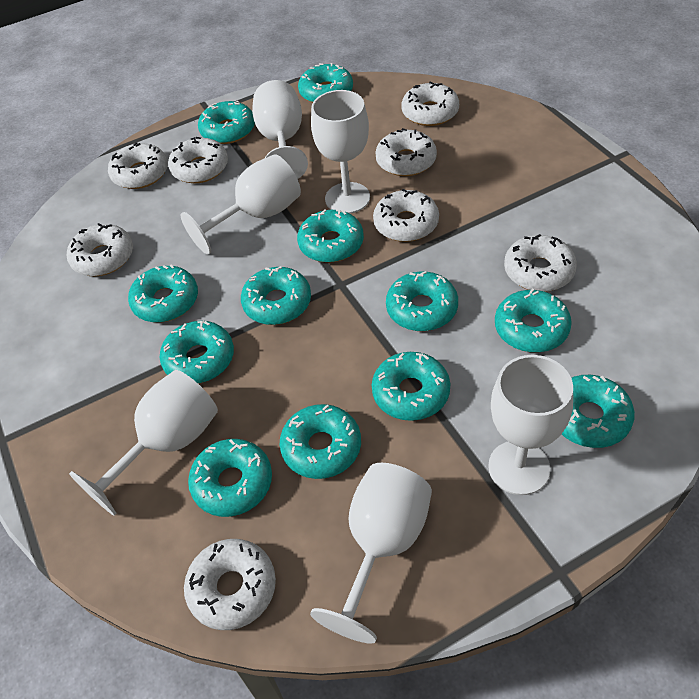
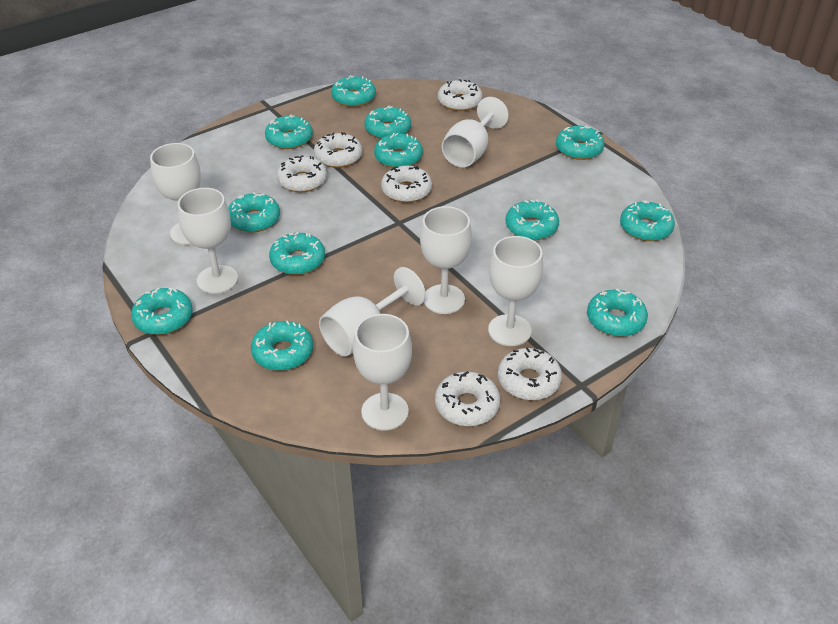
white donut: 8 -> 6
white goblet: 6 -> 7

